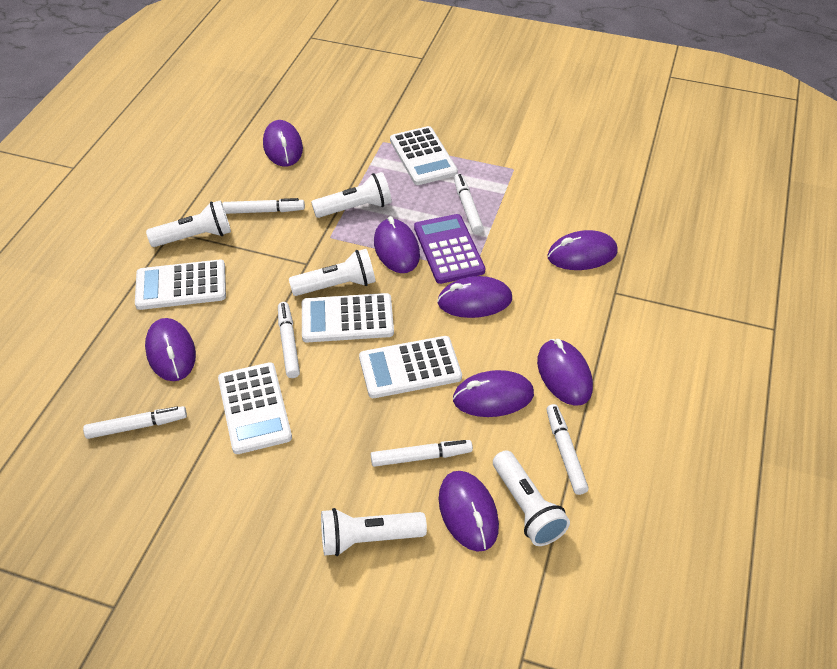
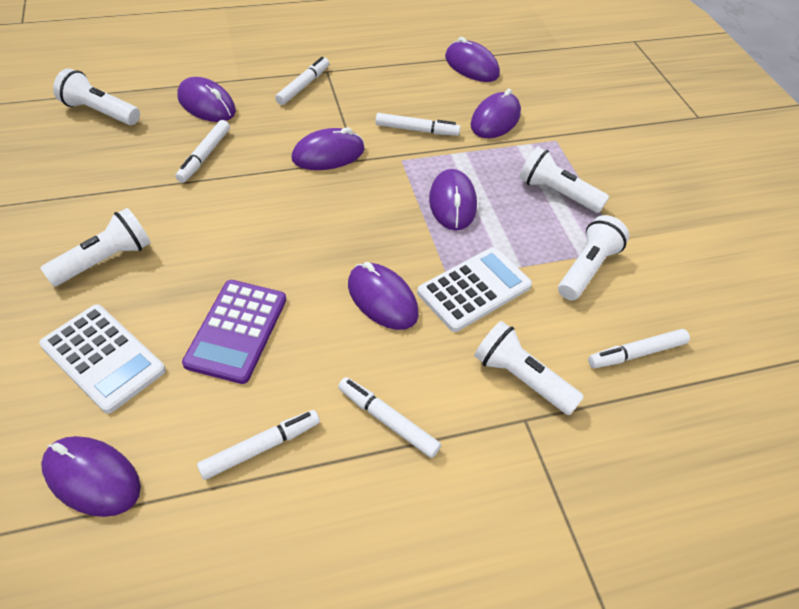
purple mouse: 8 -> 7
white calculator: 5 -> 2

